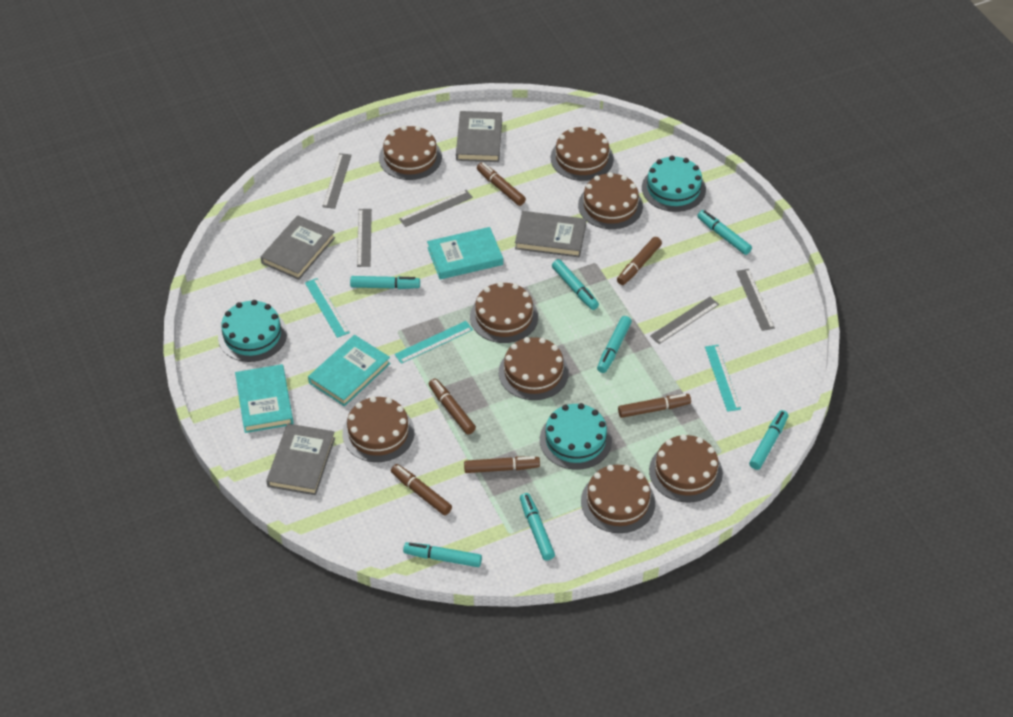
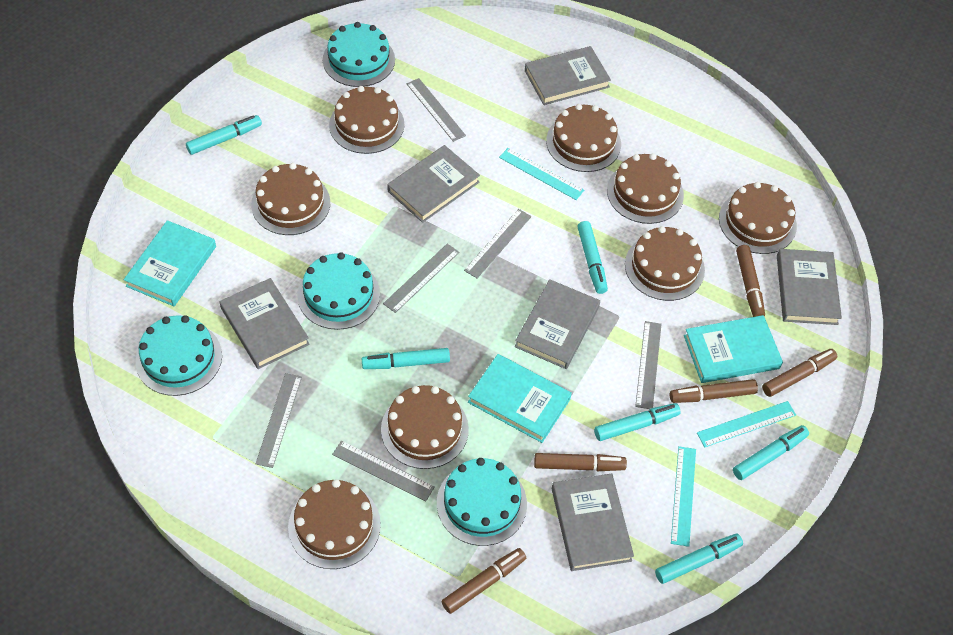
brown marker: 6 -> 5
grey book: 4 -> 6
grey ruler: 5 -> 6
turquoise cake: 3 -> 4
turquoise marker: 7 -> 6

